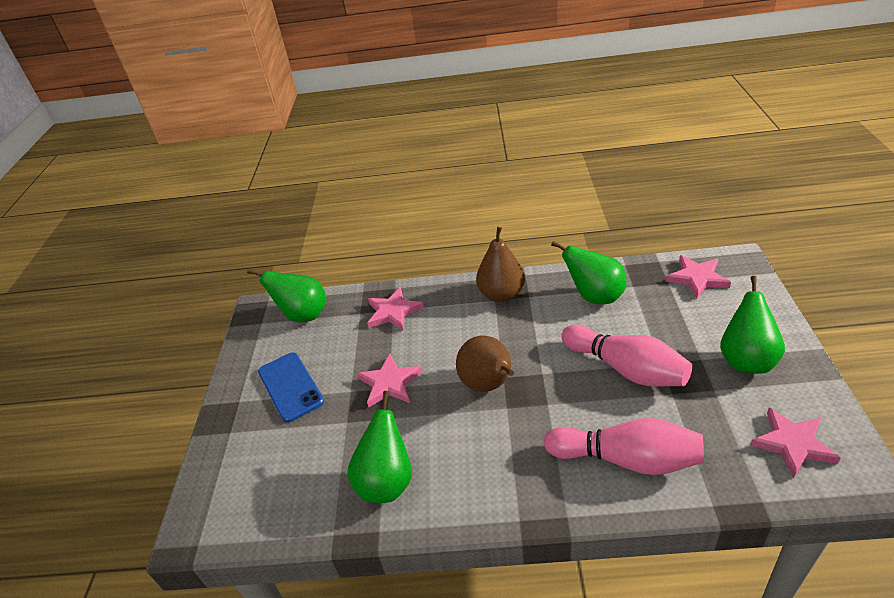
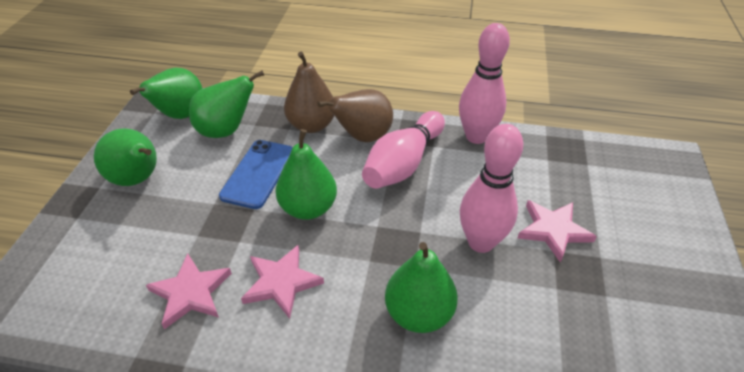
green pear: 4 -> 5
pink bowling pin: 2 -> 3
pink star: 4 -> 3

